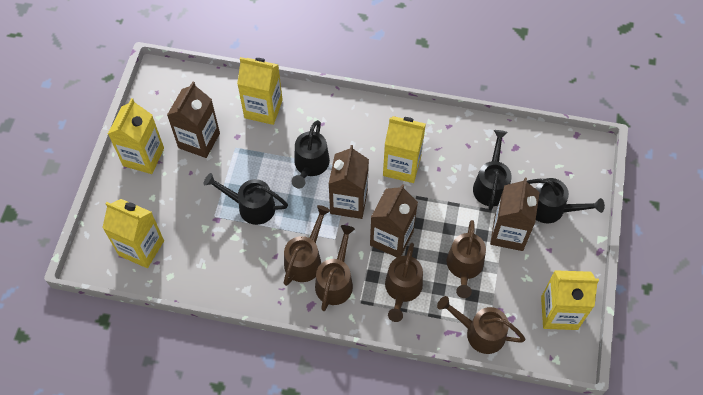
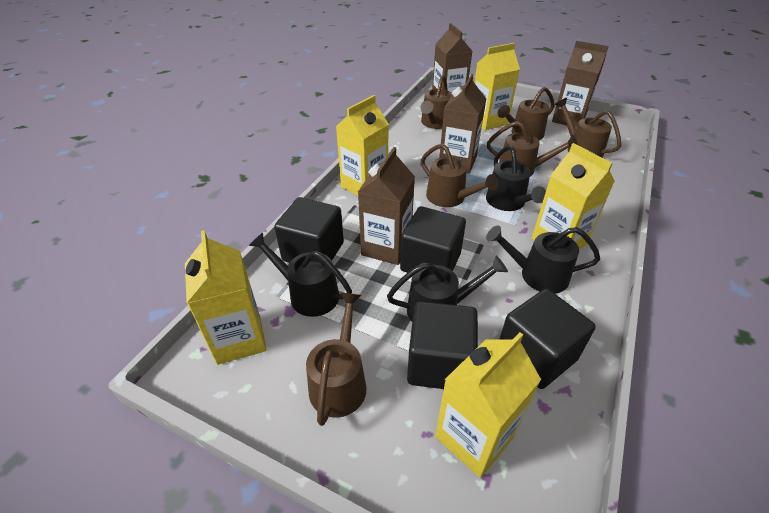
black cube: 0 -> 4
brown watering can: 5 -> 6

